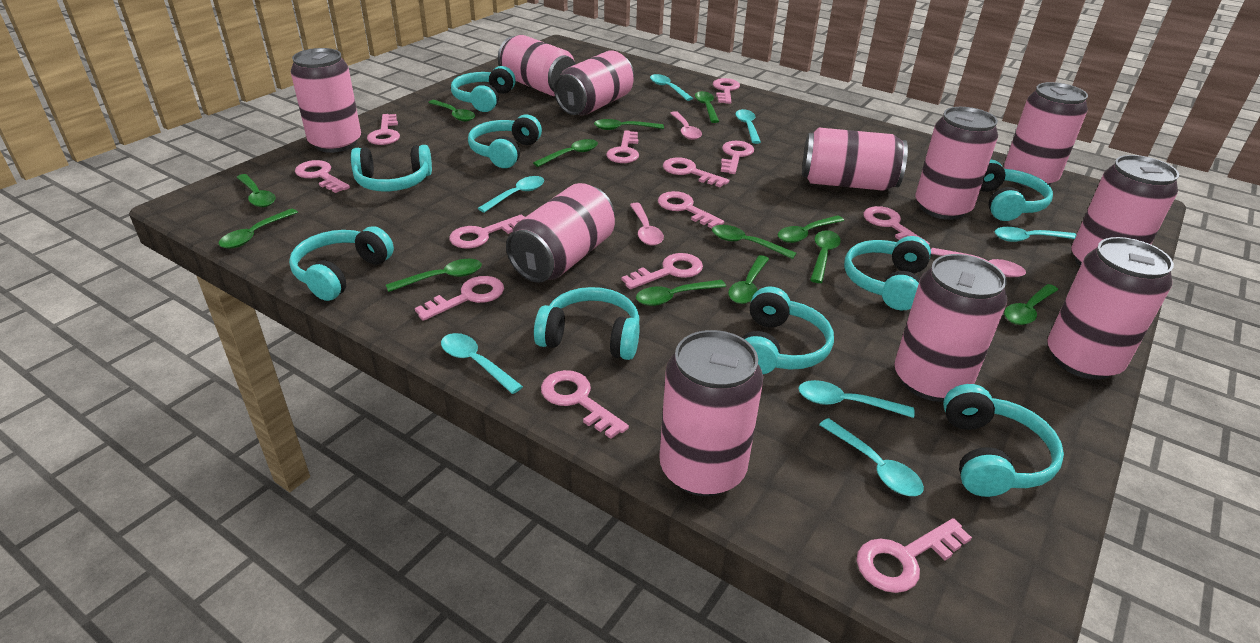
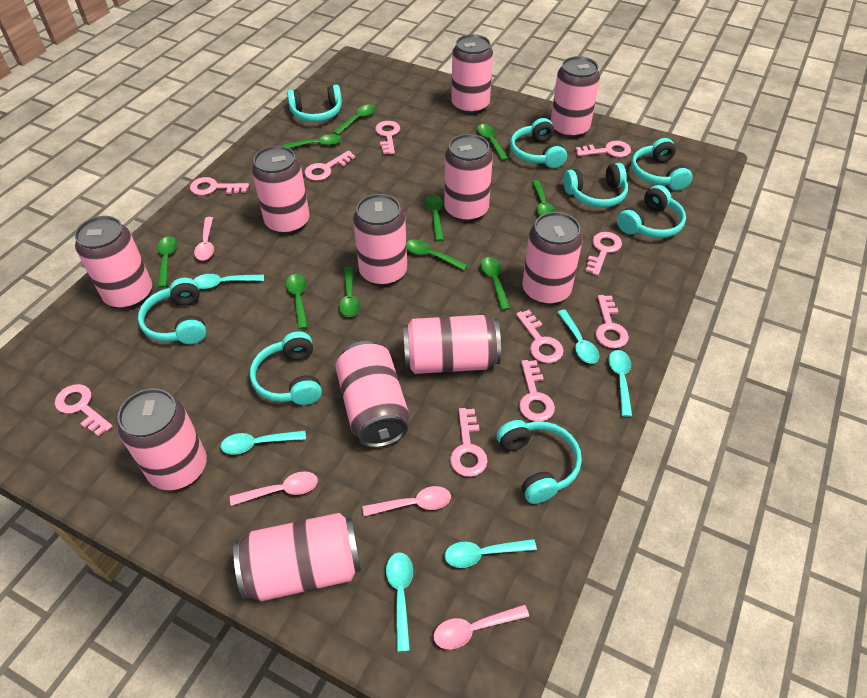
green spoon: 13 -> 10
pink key: 13 -> 10
pink spoon: 3 -> 4
turquoise headphones: 9 -> 8
turquoise spoon: 7 -> 6

